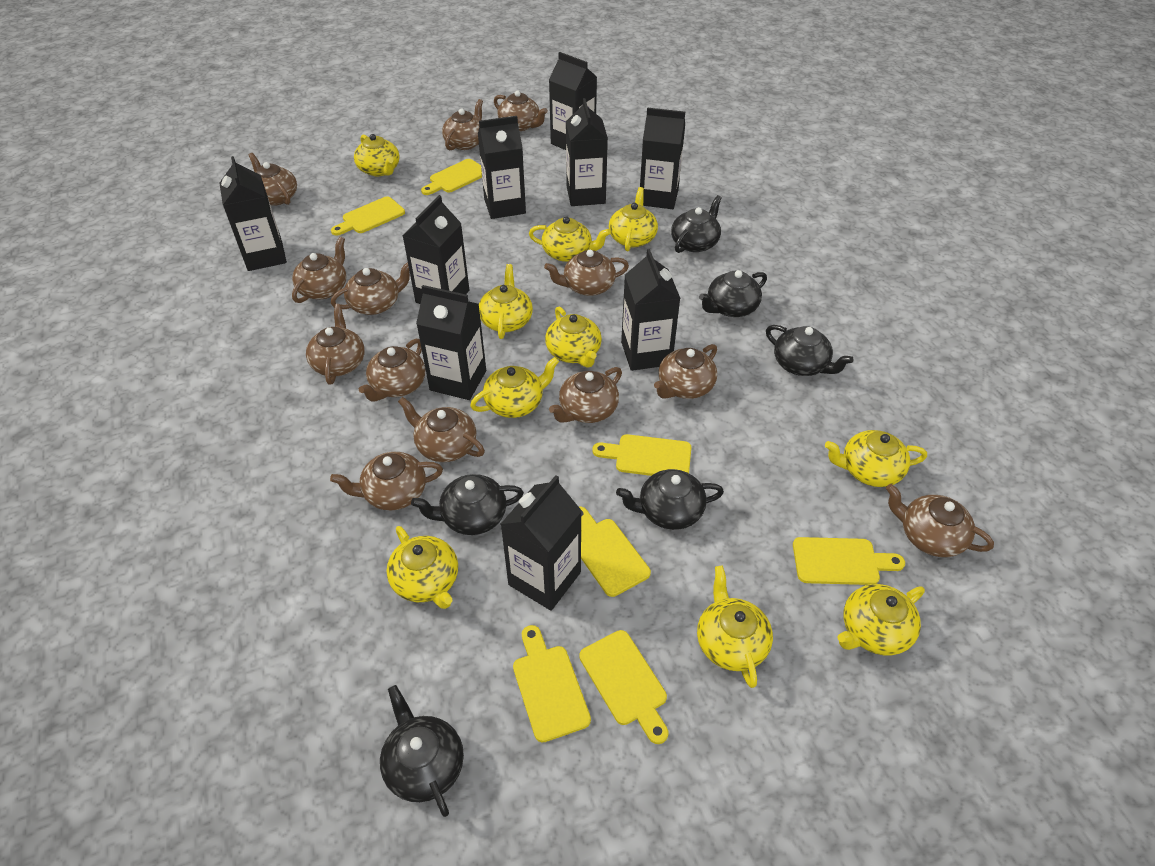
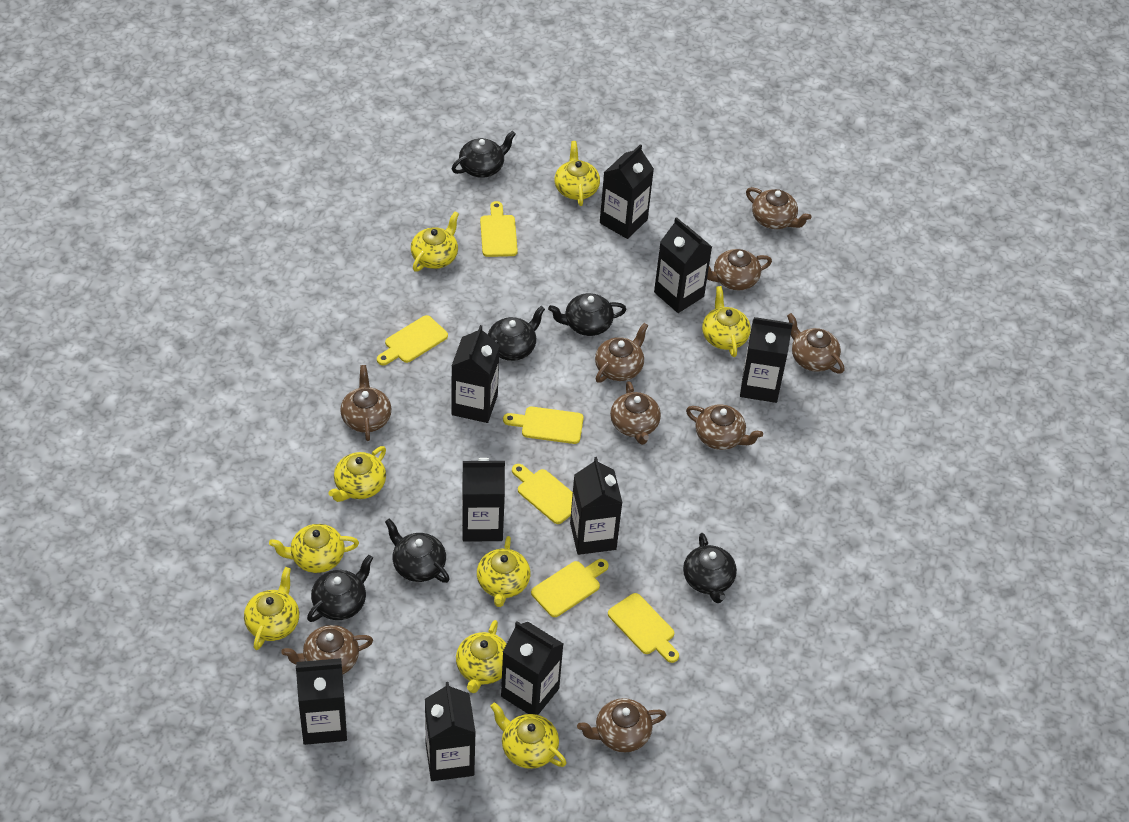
brown teapot: 13 -> 9
yellow cutting board: 7 -> 6
yellow teapot: 10 -> 9

